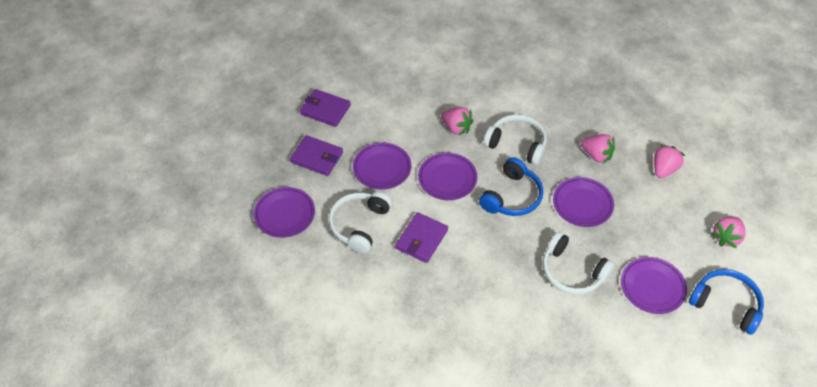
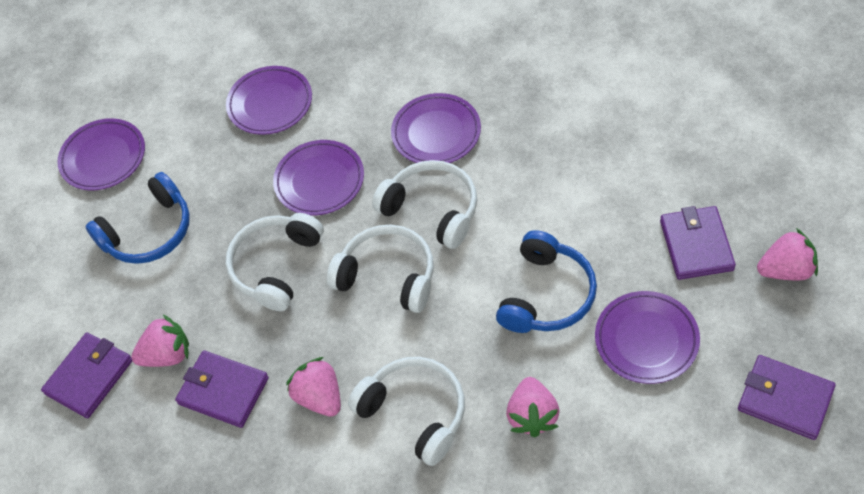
purple wallet: 3 -> 4
white headphones: 3 -> 4

